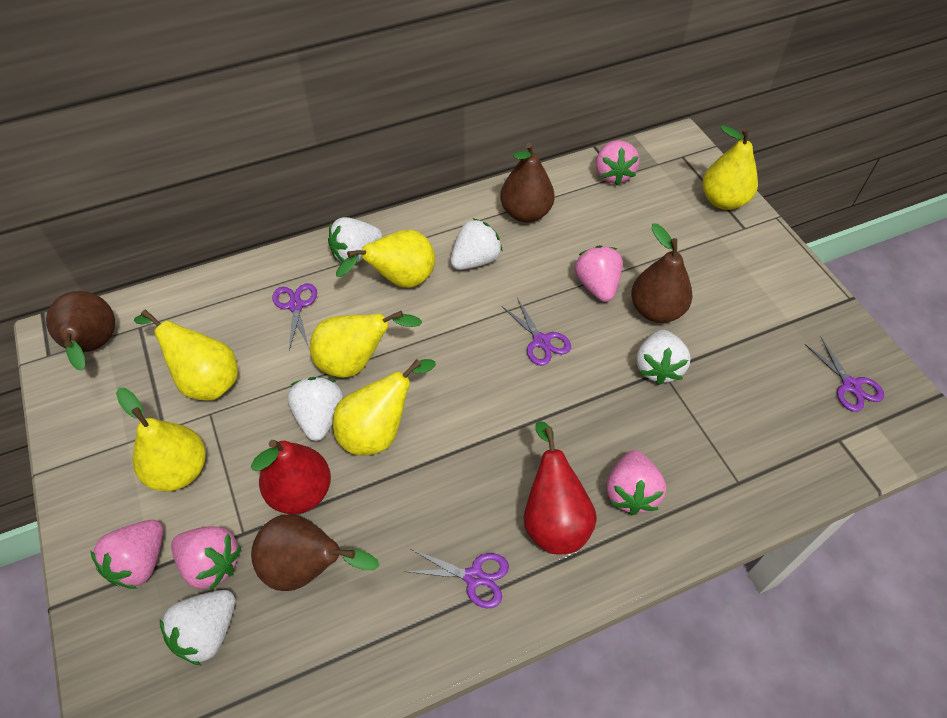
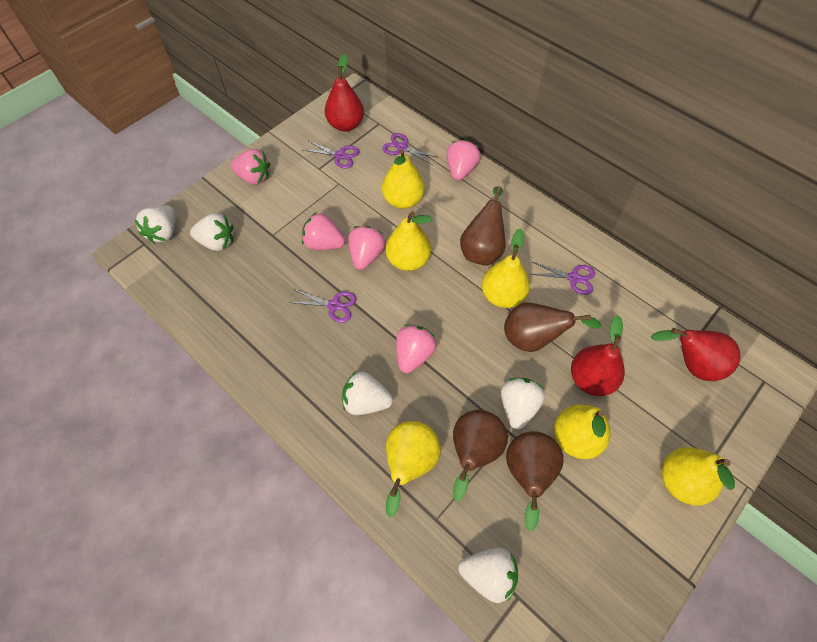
red pear: 2 -> 3

